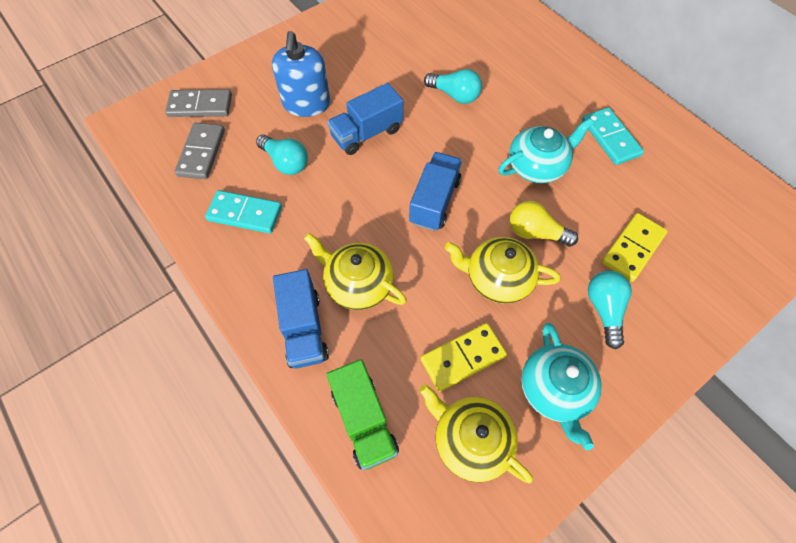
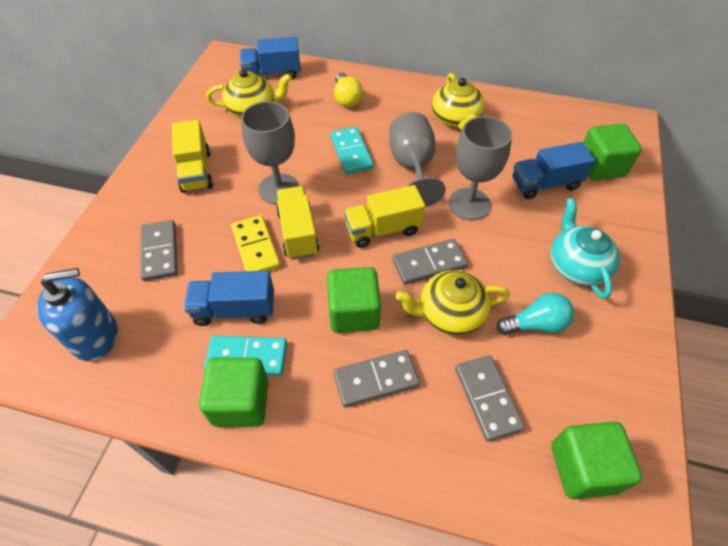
green cube: 0 -> 4
green truck: 1 -> 0
grey domino: 2 -> 4
grey goblet: 0 -> 3
turquoise light bulb: 3 -> 1
turquoise teapot: 2 -> 1
yellow domino: 2 -> 1
yellow truck: 0 -> 3

